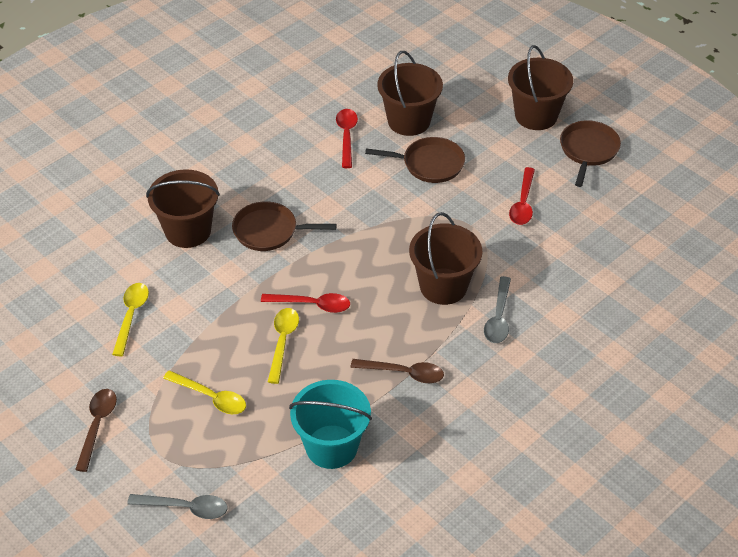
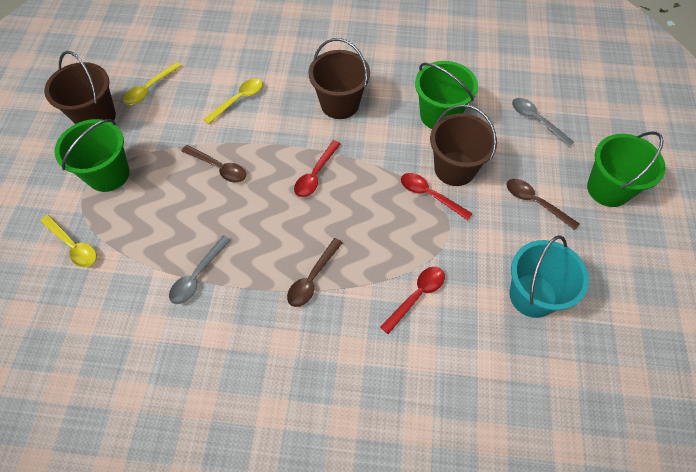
brown bucket: 4 -> 3
brown pan: 3 -> 0
brown spoon: 2 -> 3
green bucket: 0 -> 3

